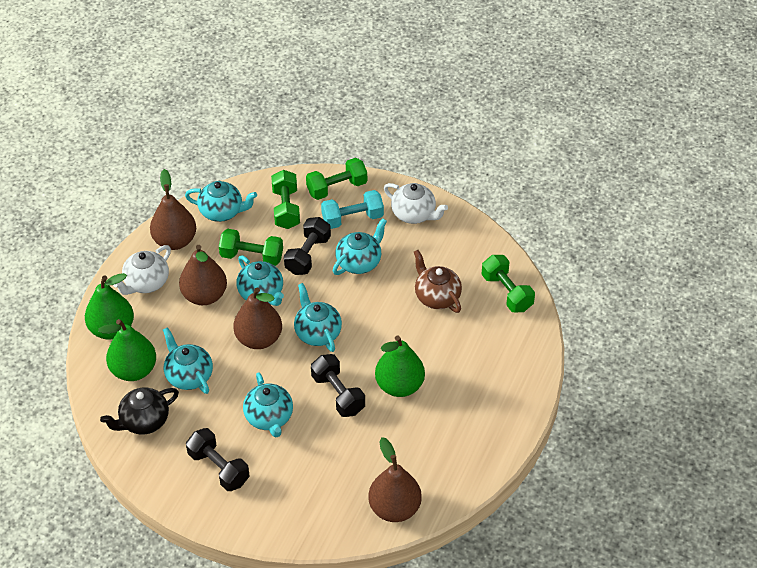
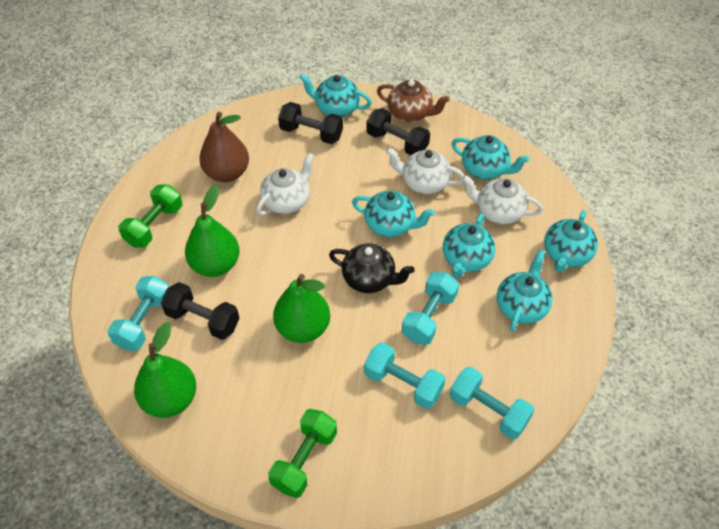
brown pear: 4 -> 1
green dumbbell: 4 -> 2
turquoise dumbbell: 1 -> 4
white teapot: 2 -> 3

